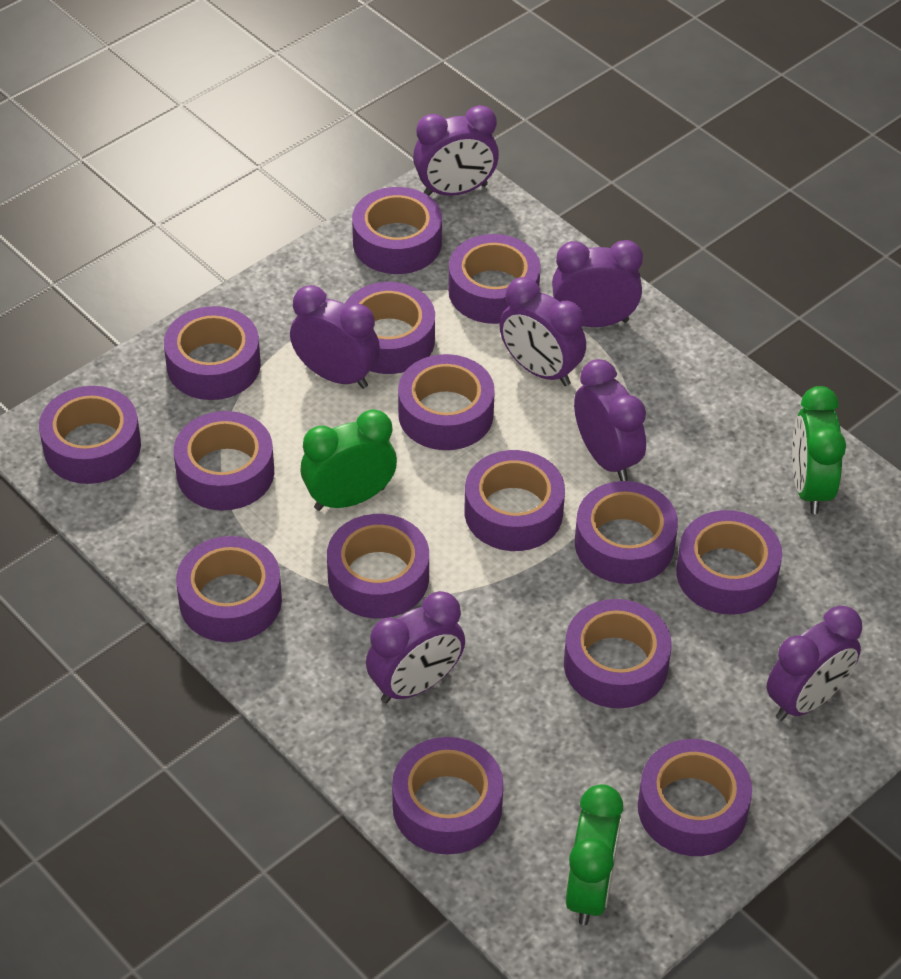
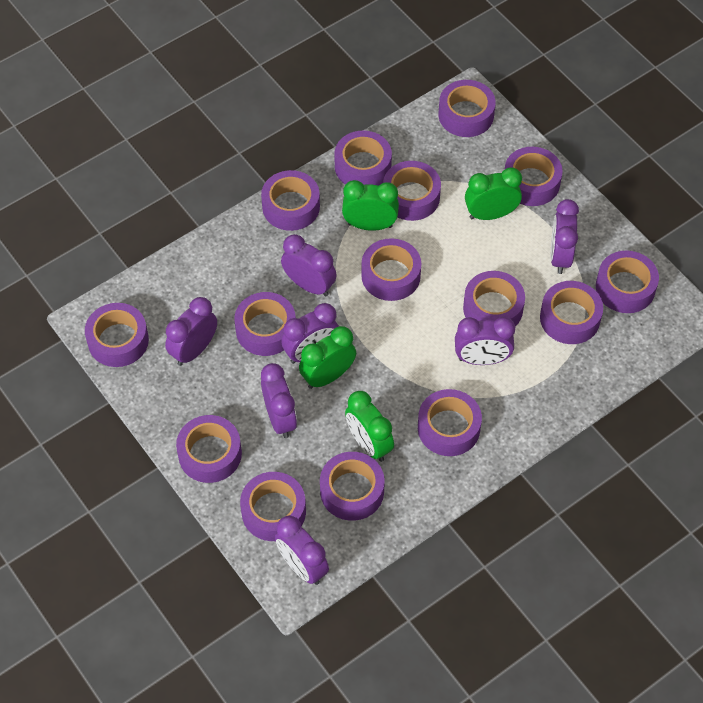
green clock: 3 -> 4

